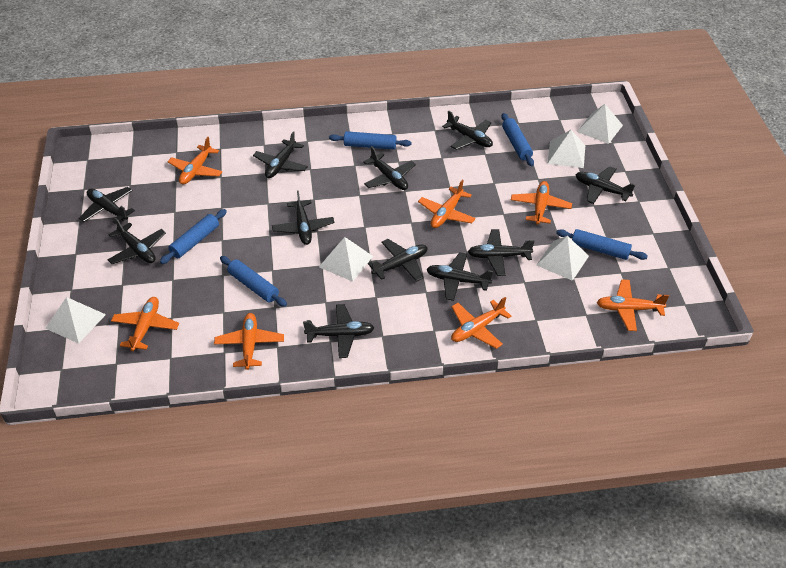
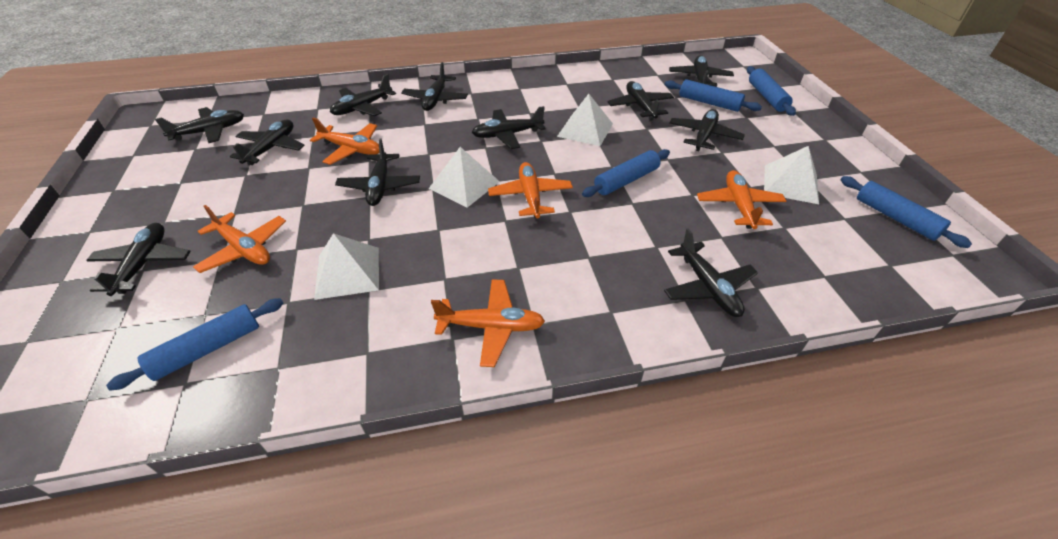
orange plane: 7 -> 5
white pyramid: 5 -> 4

